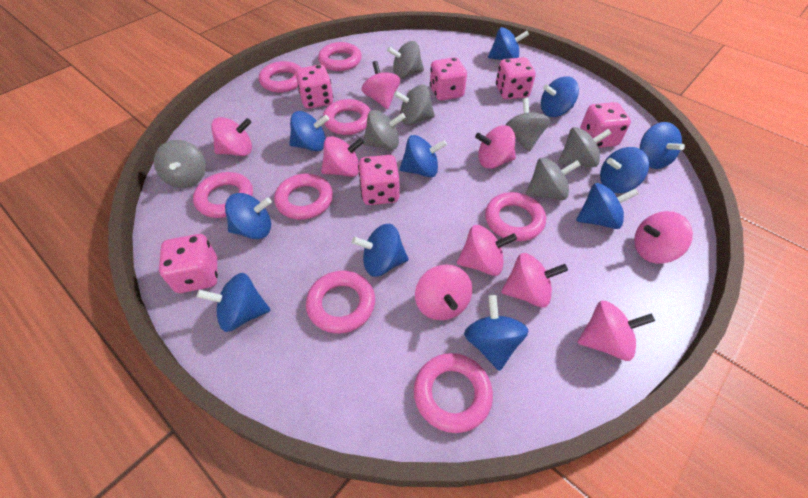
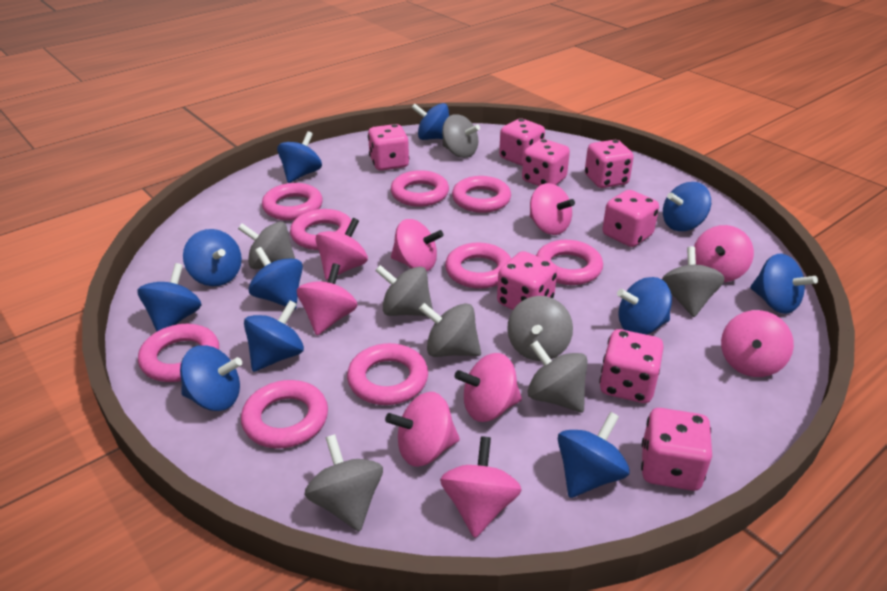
grey spinning top: 7 -> 8
pink dice: 6 -> 8
pink ring: 8 -> 9

